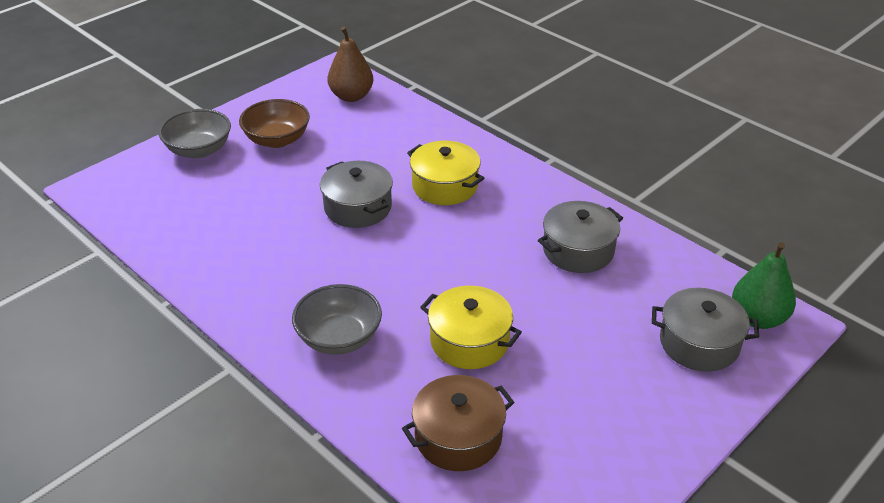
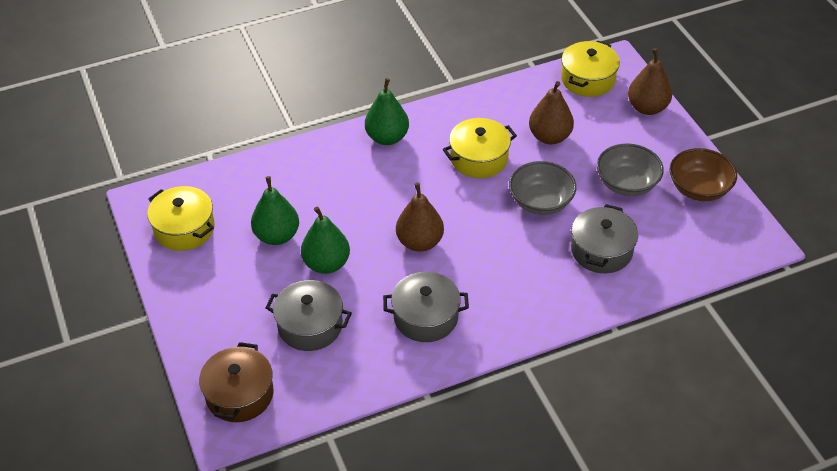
brown pear: 1 -> 3
green pear: 1 -> 3
yellow pot: 2 -> 3

